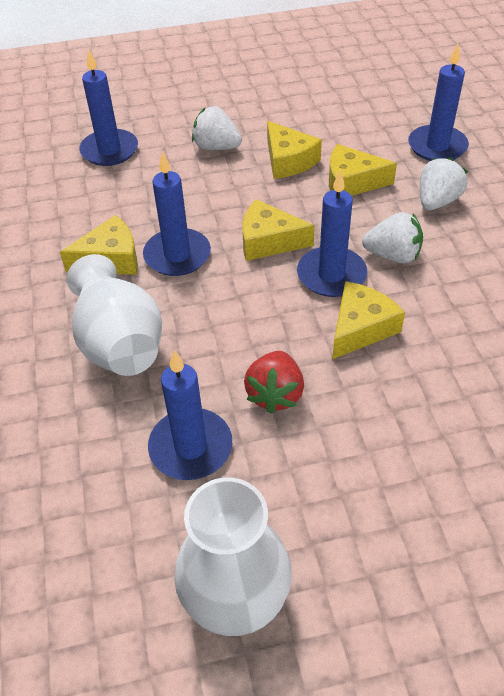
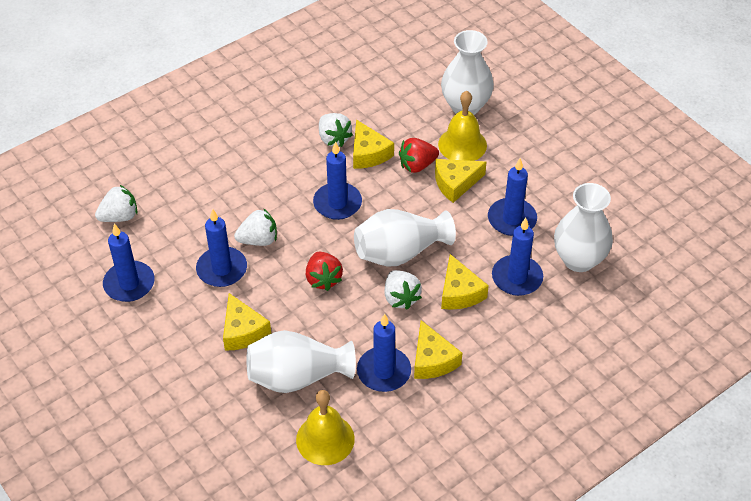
blue candle: 5 -> 6
red strawberry: 1 -> 2
white strawberry: 3 -> 4
white vase: 2 -> 4
yellow bell: 0 -> 2

